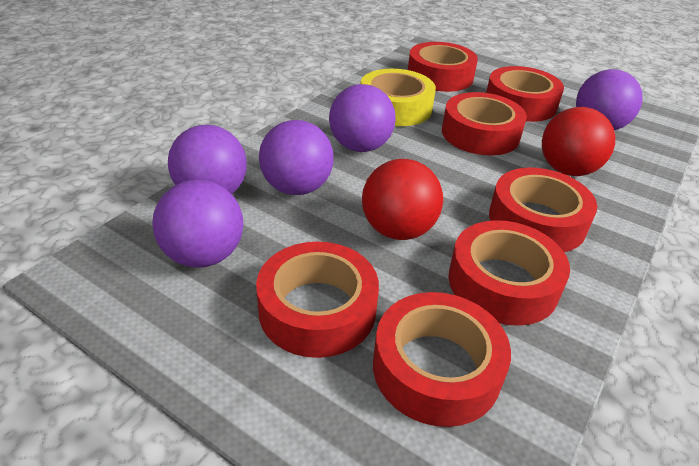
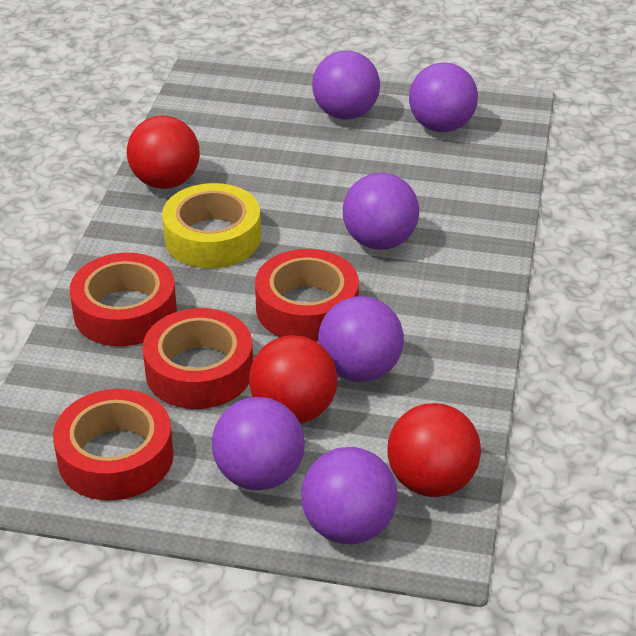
purple ball: 5 -> 6
red ball: 2 -> 3
red tape: 7 -> 4

